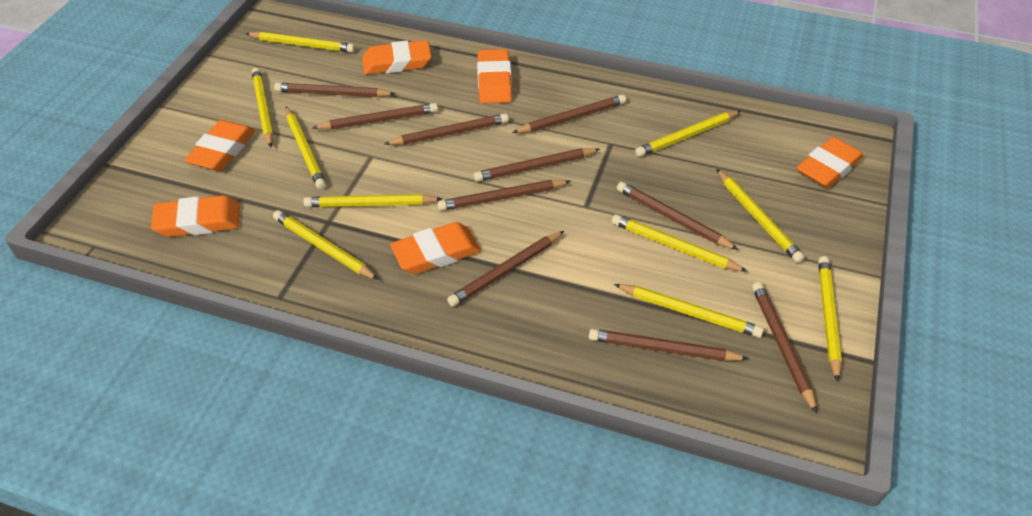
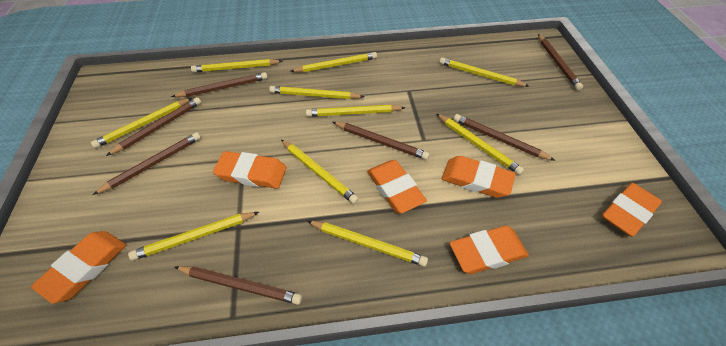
brown pencil: 10 -> 7

